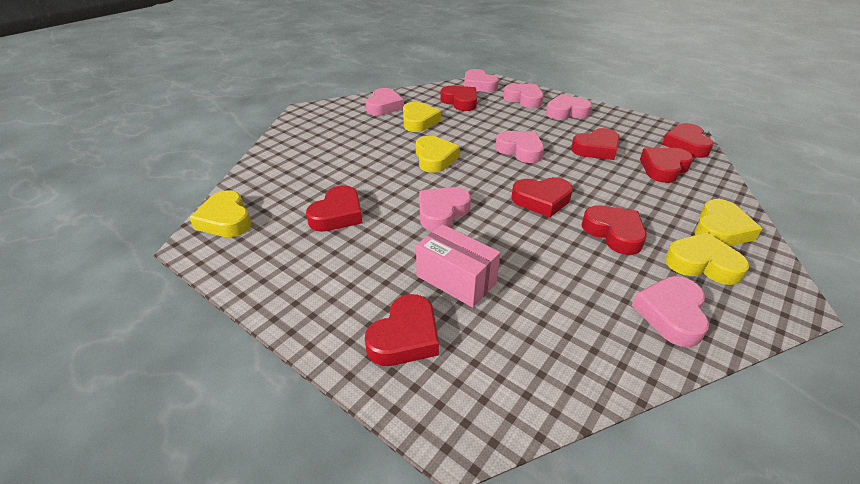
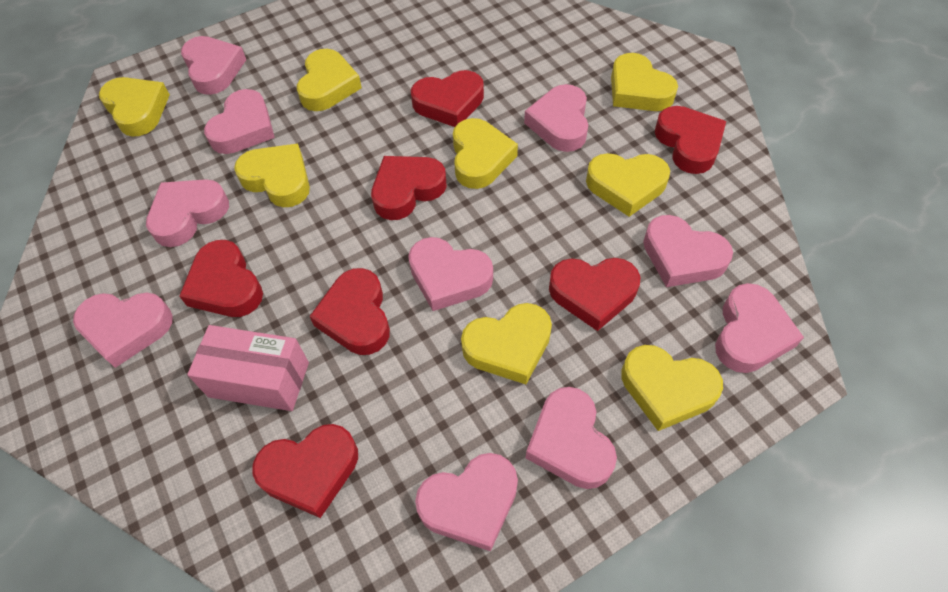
pink heart: 7 -> 10
red heart: 8 -> 7
yellow heart: 5 -> 8

